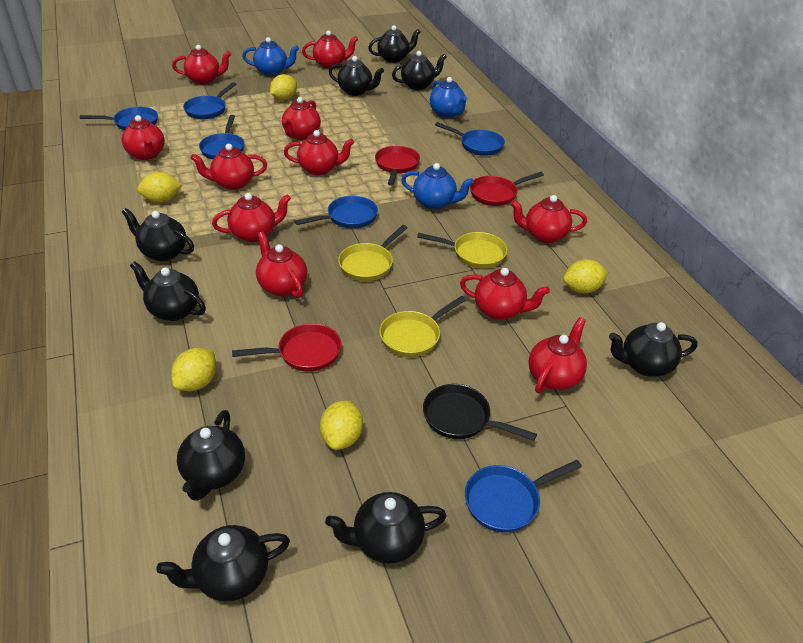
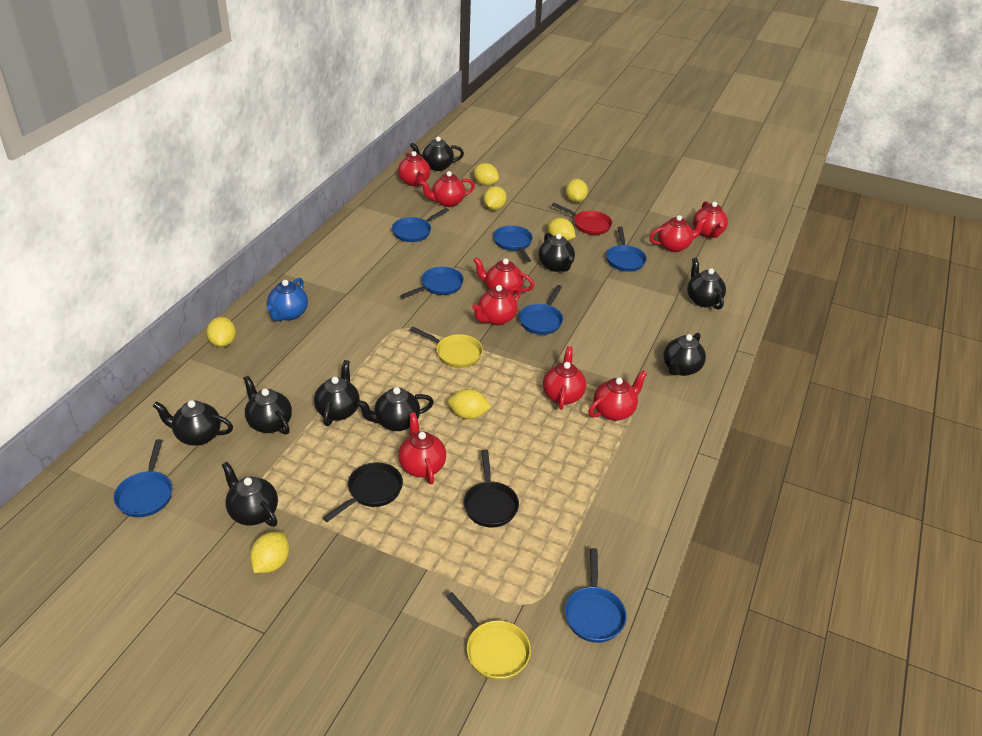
black pan: 1 -> 2
blue pan: 6 -> 7
blue teapot: 3 -> 1
red pan: 3 -> 1
red teapot: 11 -> 9
yellow lemon: 5 -> 7
yellow pan: 3 -> 2

